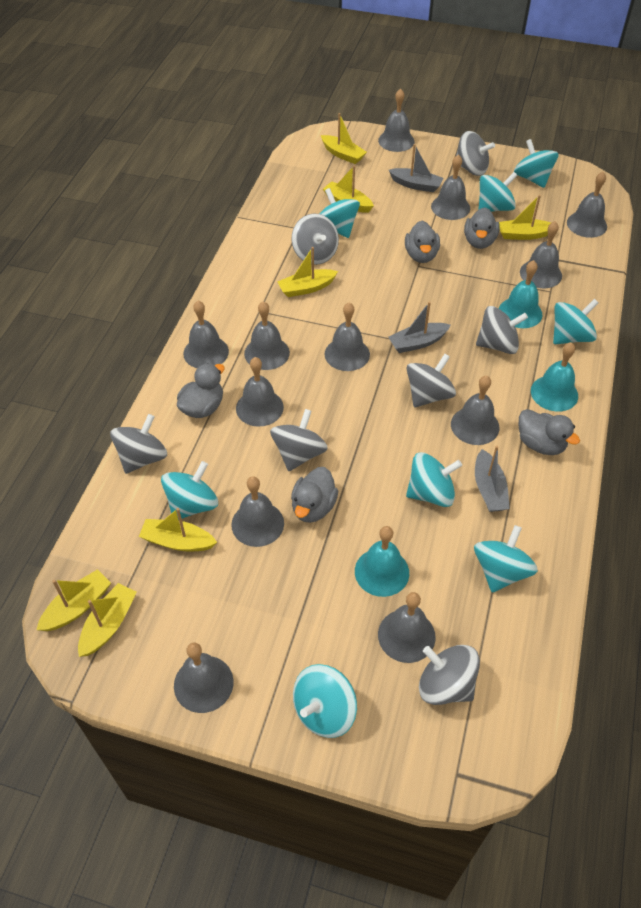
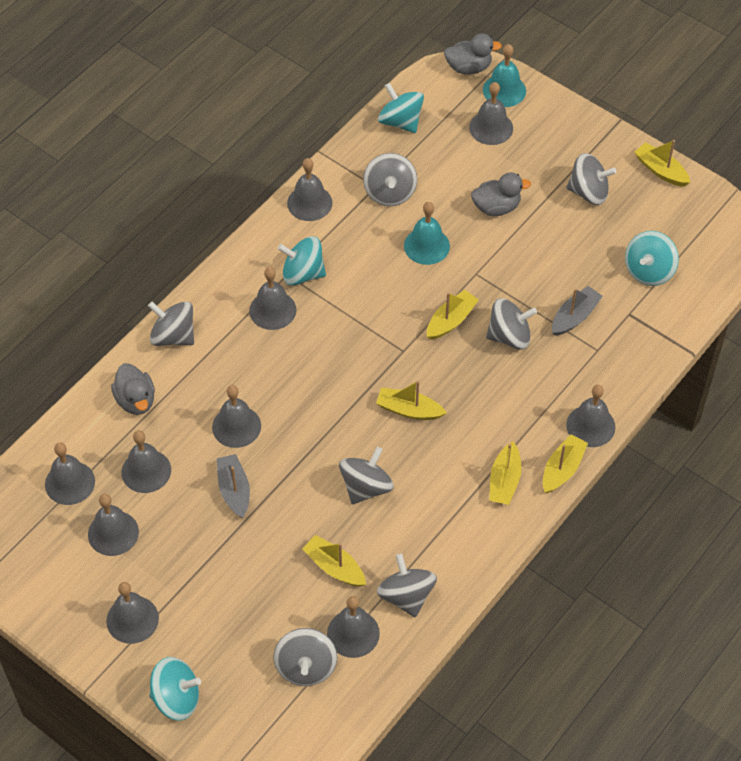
grey bell: 12 -> 10
grey boat: 3 -> 2
grey duck: 5 -> 3
turquoise bell: 3 -> 2
turquoise spinning top: 8 -> 4
yellow boat: 7 -> 6

